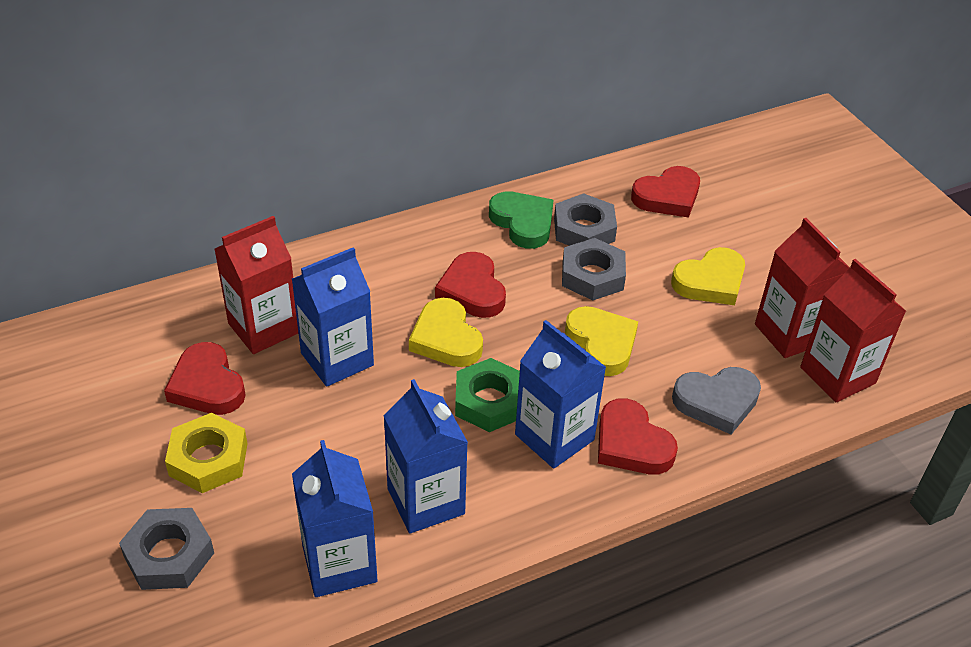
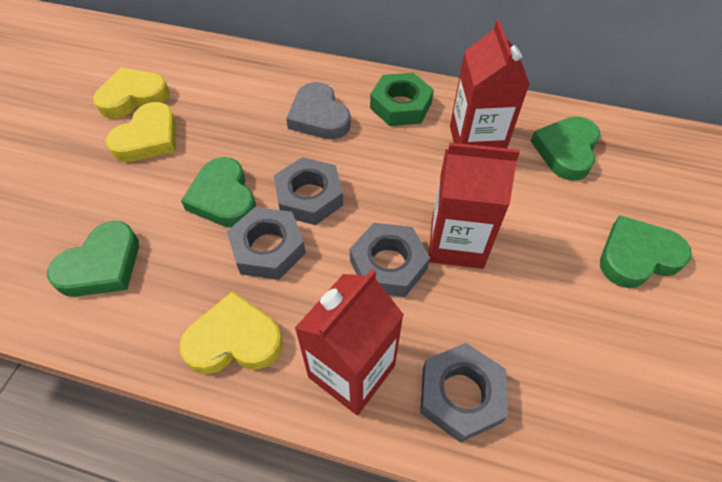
blue carton: 4 -> 0
green heart: 1 -> 4
grey nut: 3 -> 4
red heart: 4 -> 0
yellow nut: 1 -> 0

